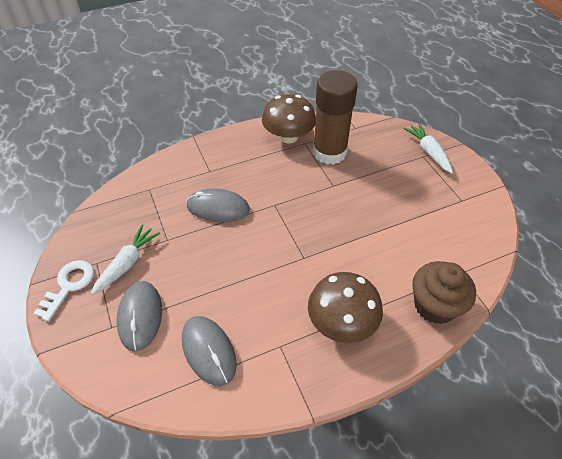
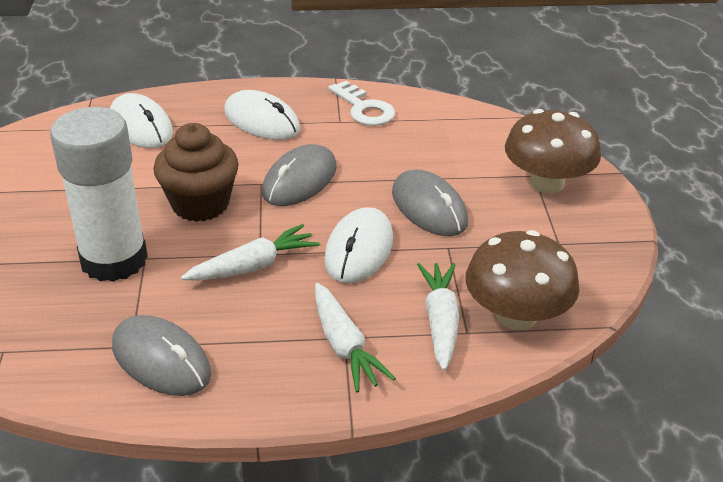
brown glue stick: 1 -> 0
white carrot: 2 -> 3
white glue stick: 0 -> 1
white mouse: 0 -> 3

